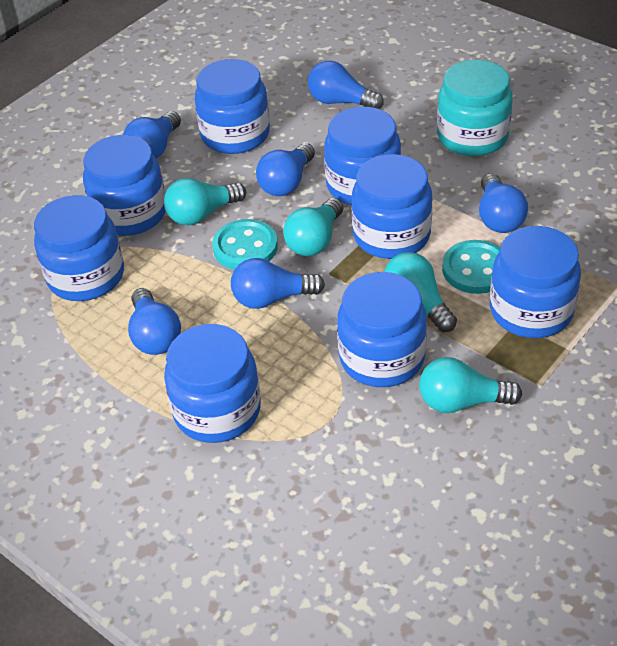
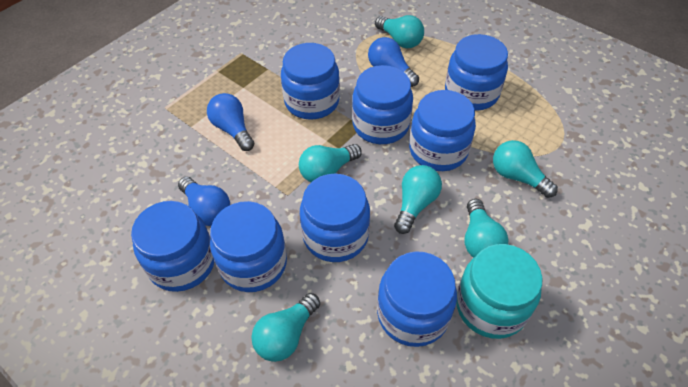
blue light bulb: 6 -> 3
turquoise button: 2 -> 0
turquoise light bulb: 4 -> 6

